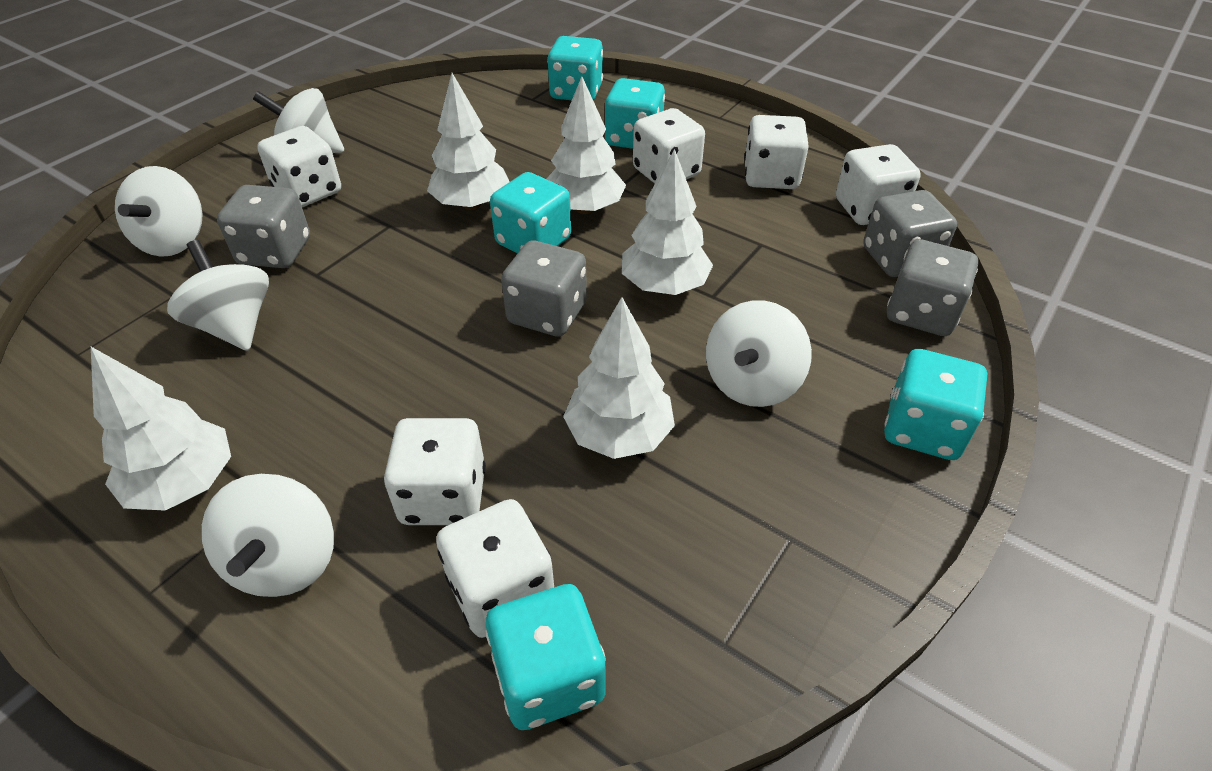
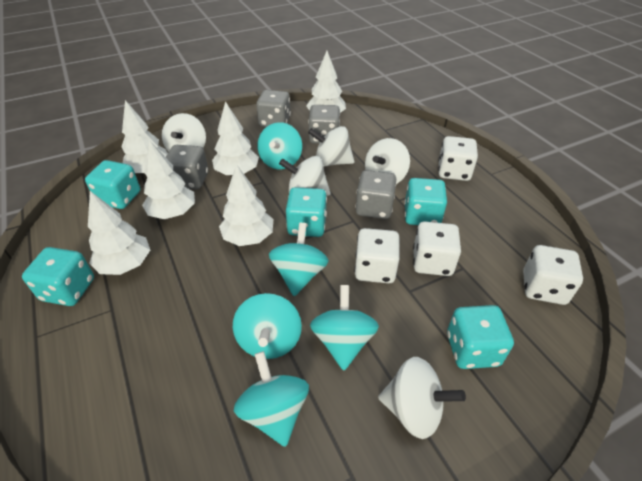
turquoise spinning top: 0 -> 5
white dice: 6 -> 4
white tree: 5 -> 6

